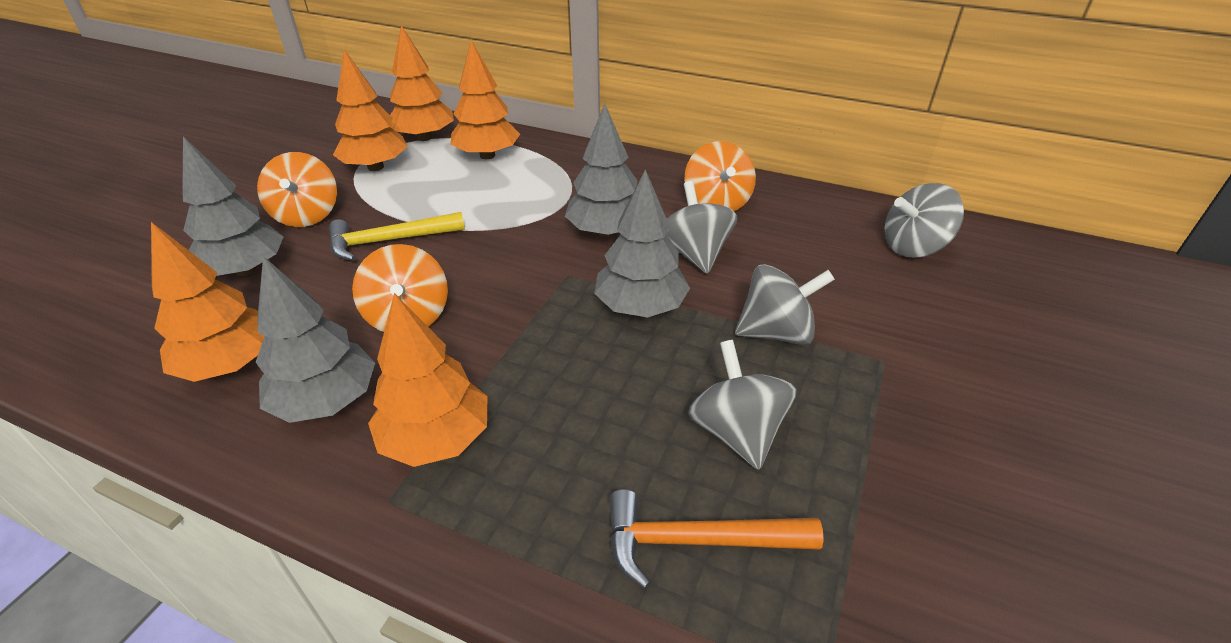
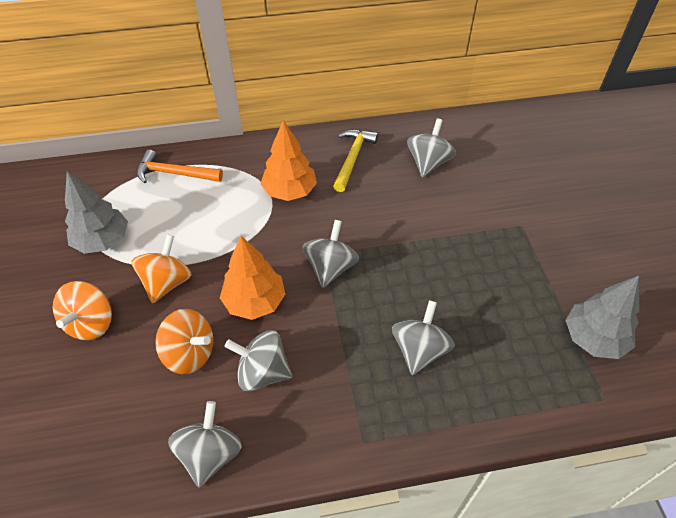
grey spinning top: 4 -> 5
grey tree: 4 -> 2
orange tree: 5 -> 2

